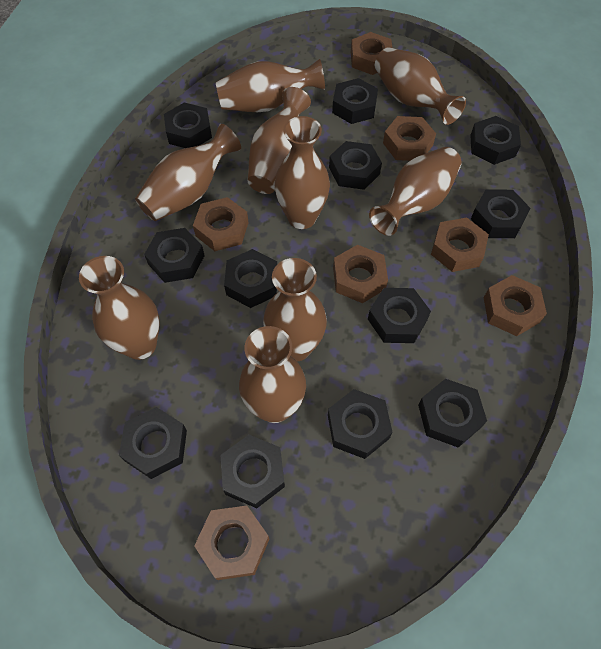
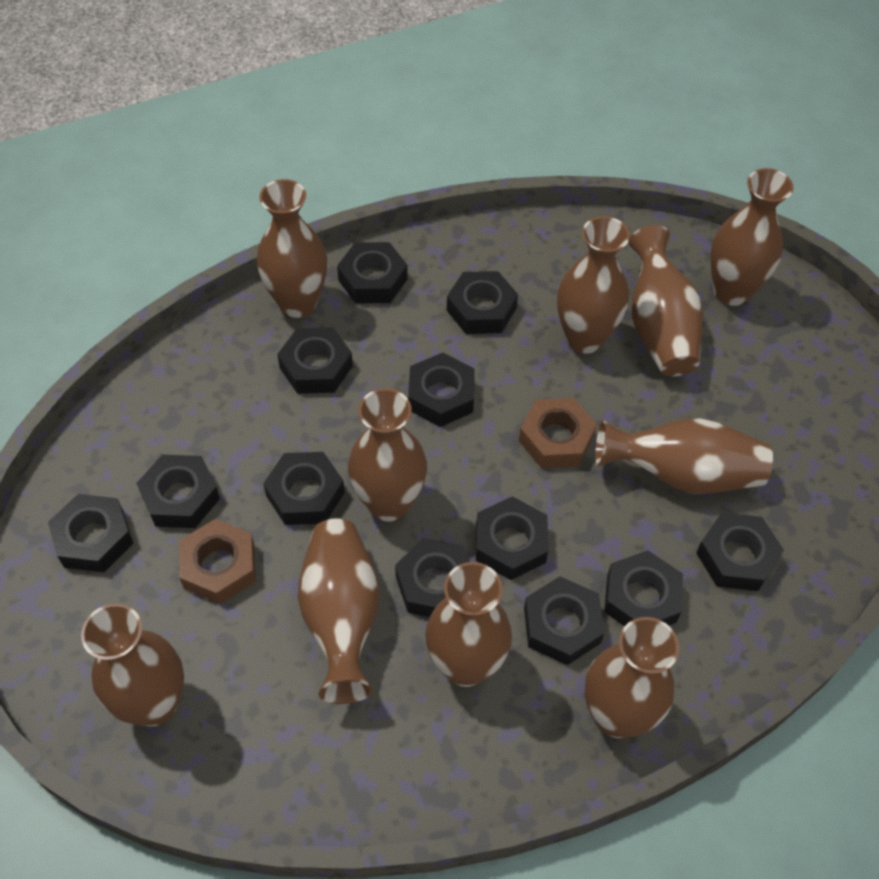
brown nut: 7 -> 2
brown vase: 9 -> 10

